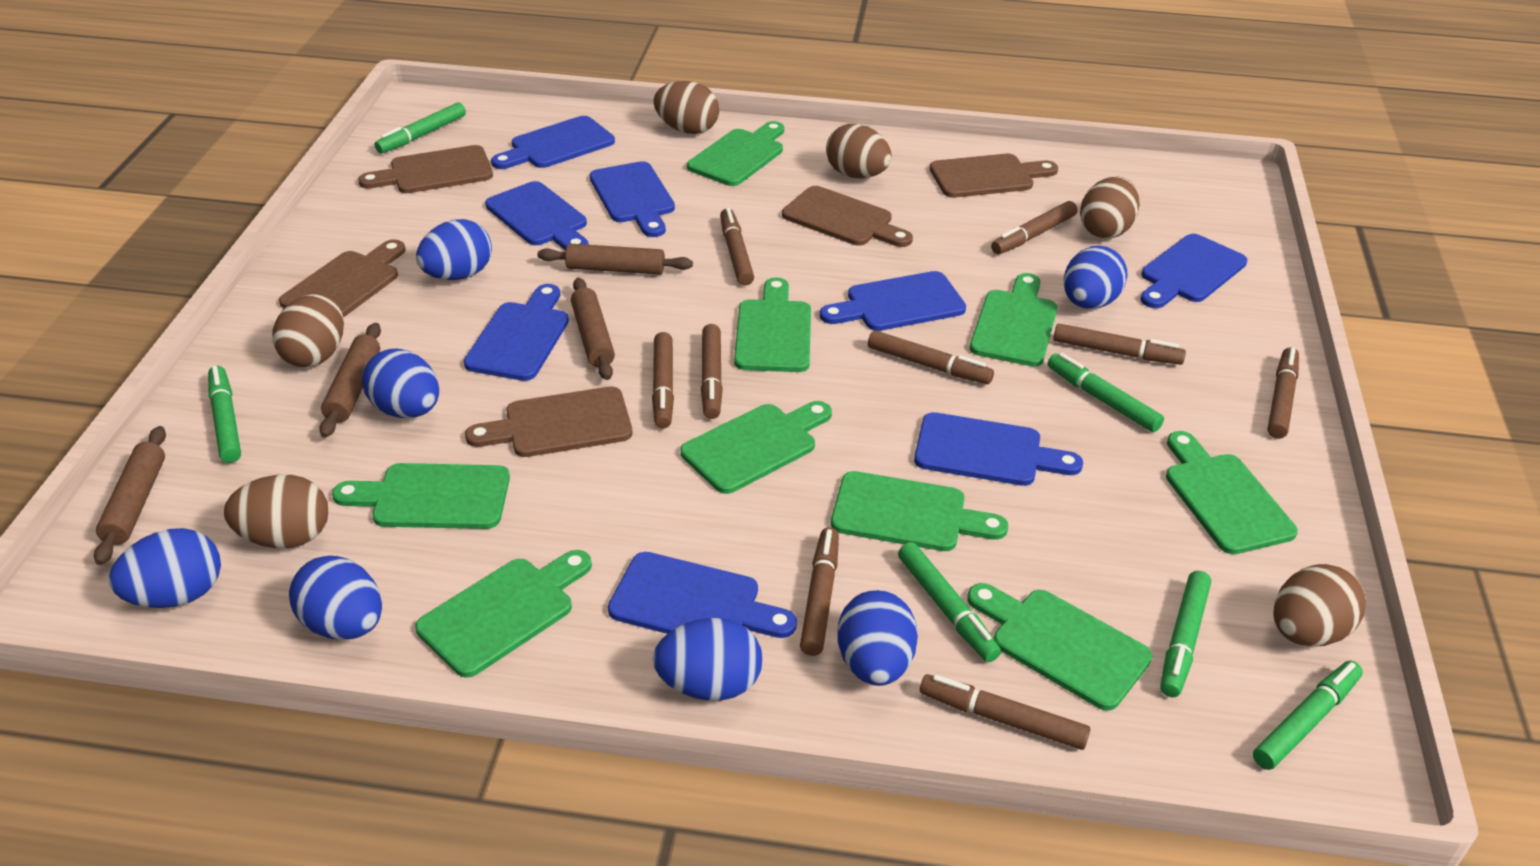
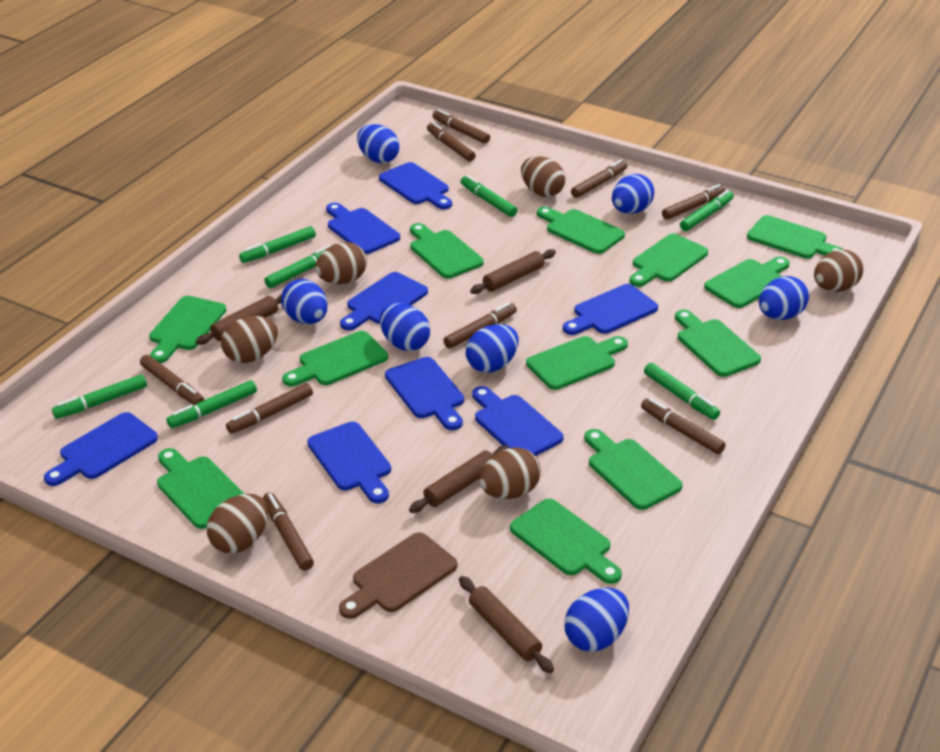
brown cutting board: 5 -> 1
green cutting board: 9 -> 12
green marker: 6 -> 7

